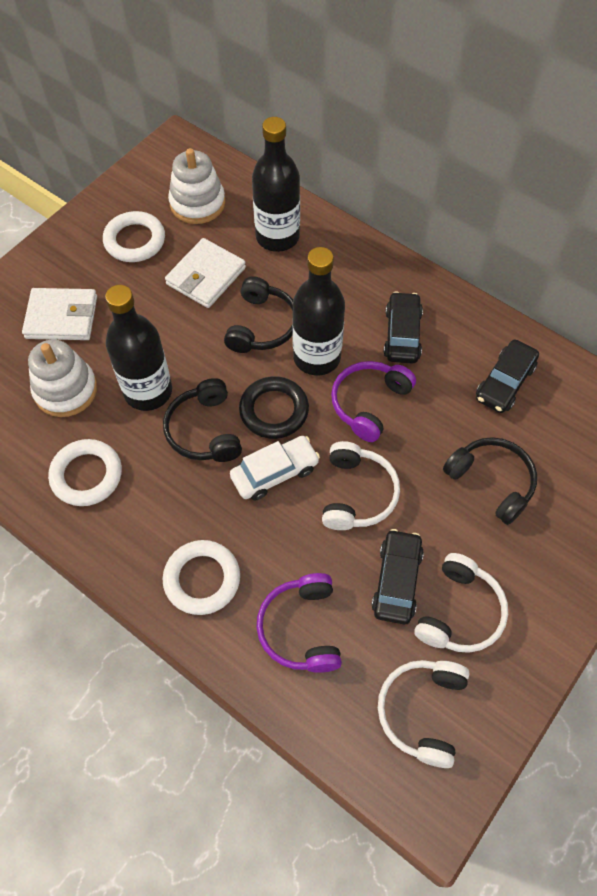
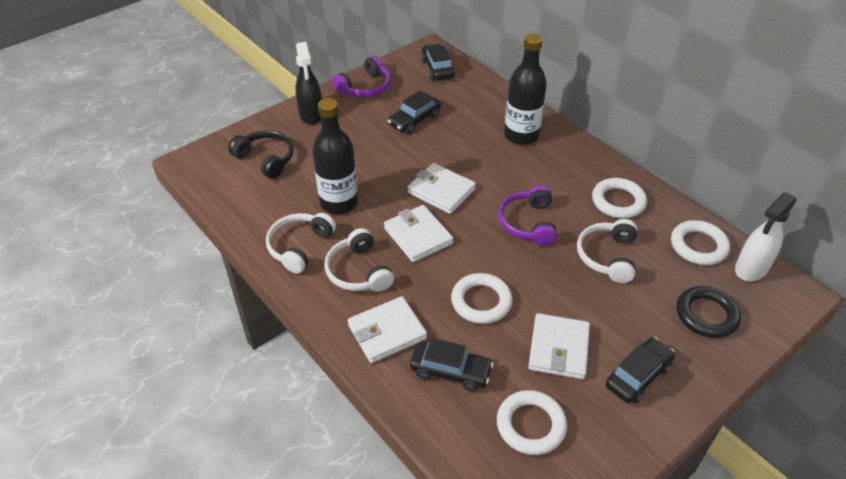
black bottle: 3 -> 2
black car: 3 -> 4
black headphones: 3 -> 1
black spray bottle: 0 -> 1
white car: 1 -> 0
white ring: 3 -> 4
white spray bottle: 0 -> 1
white stacking toy: 2 -> 0
white wallet: 2 -> 4

